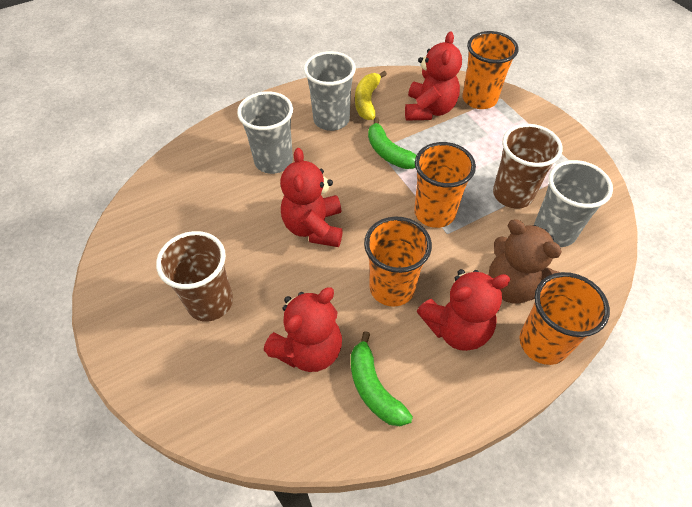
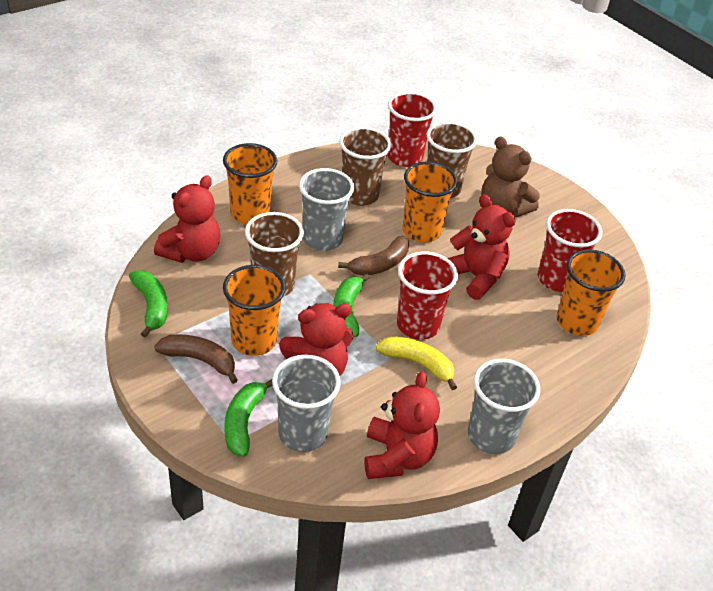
brown banana: 0 -> 2
brown cup: 2 -> 3
green banana: 2 -> 3
red cup: 0 -> 3

